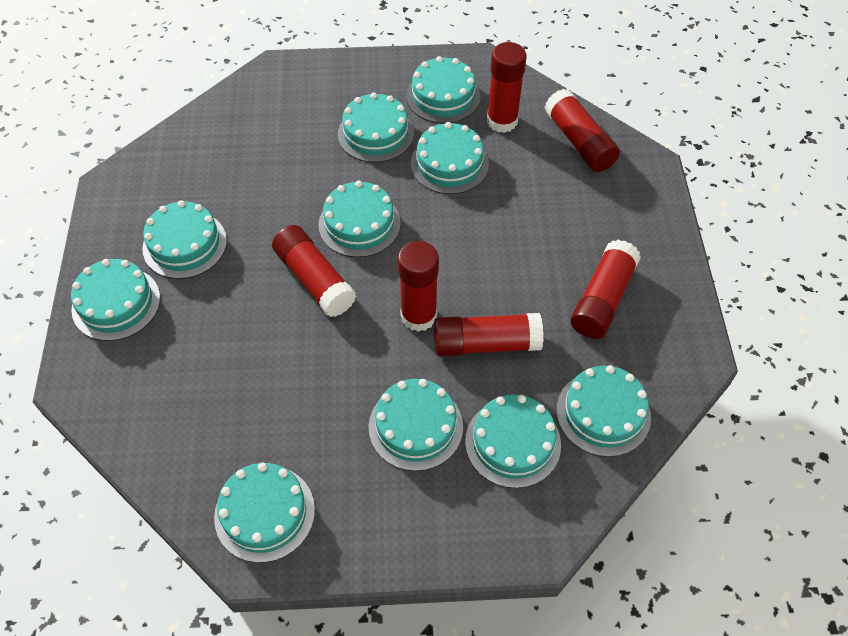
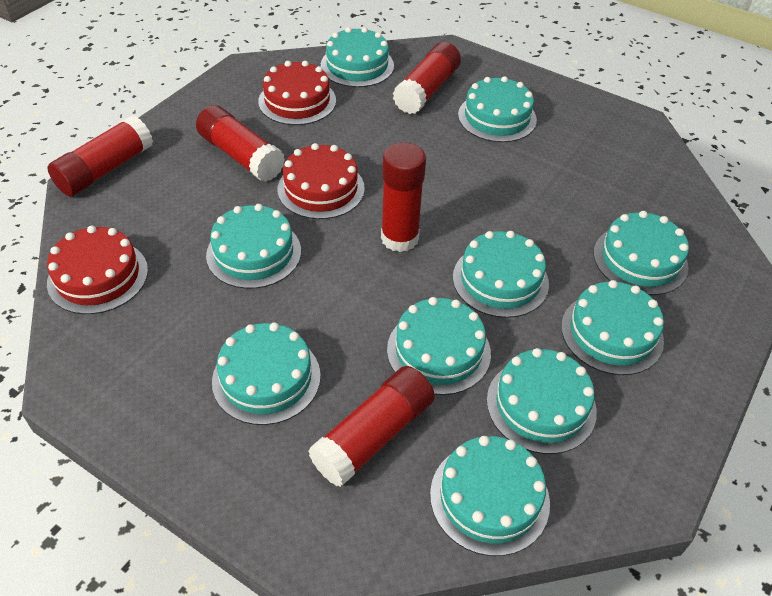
red cake: 0 -> 3
red glue stick: 6 -> 5

